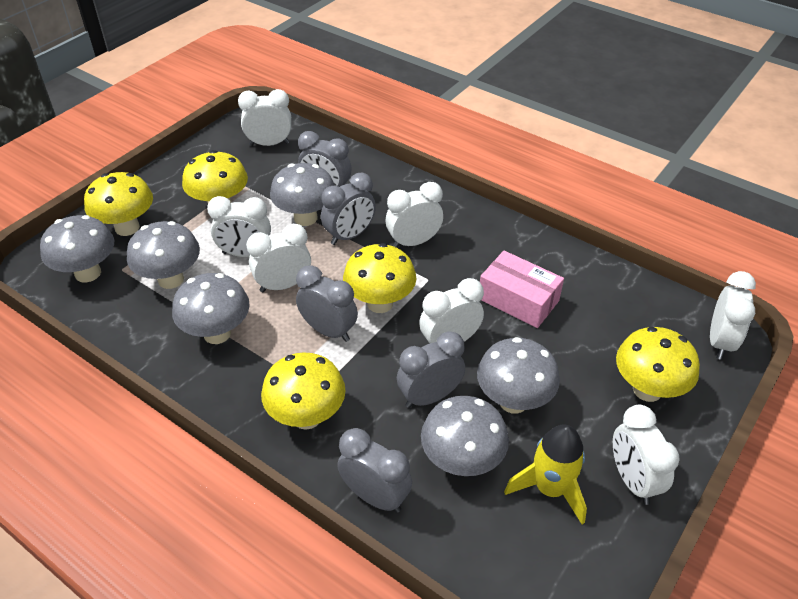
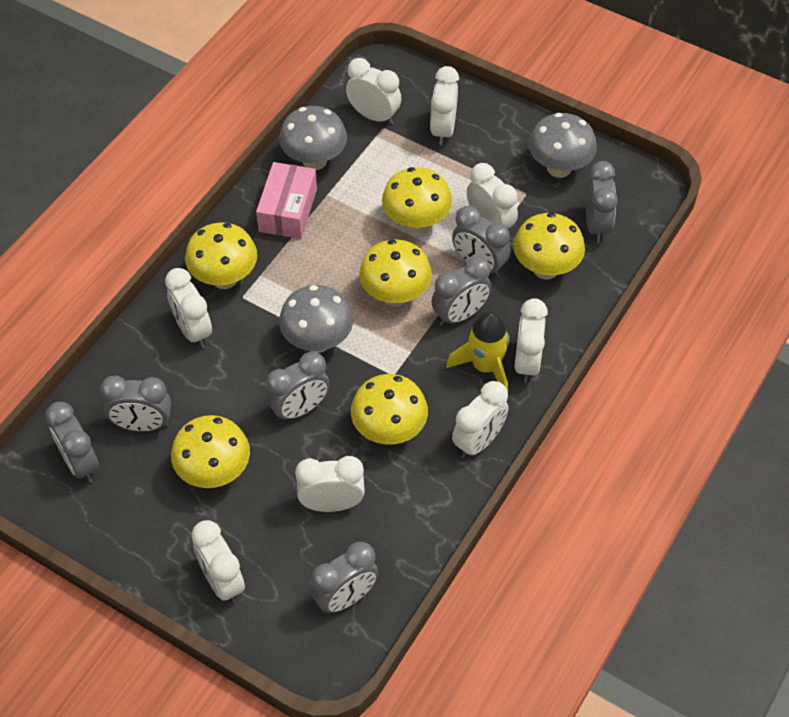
grey clock: 5 -> 7
grey mushroom: 6 -> 3
white clock: 7 -> 8
yellow mushroom: 5 -> 6

